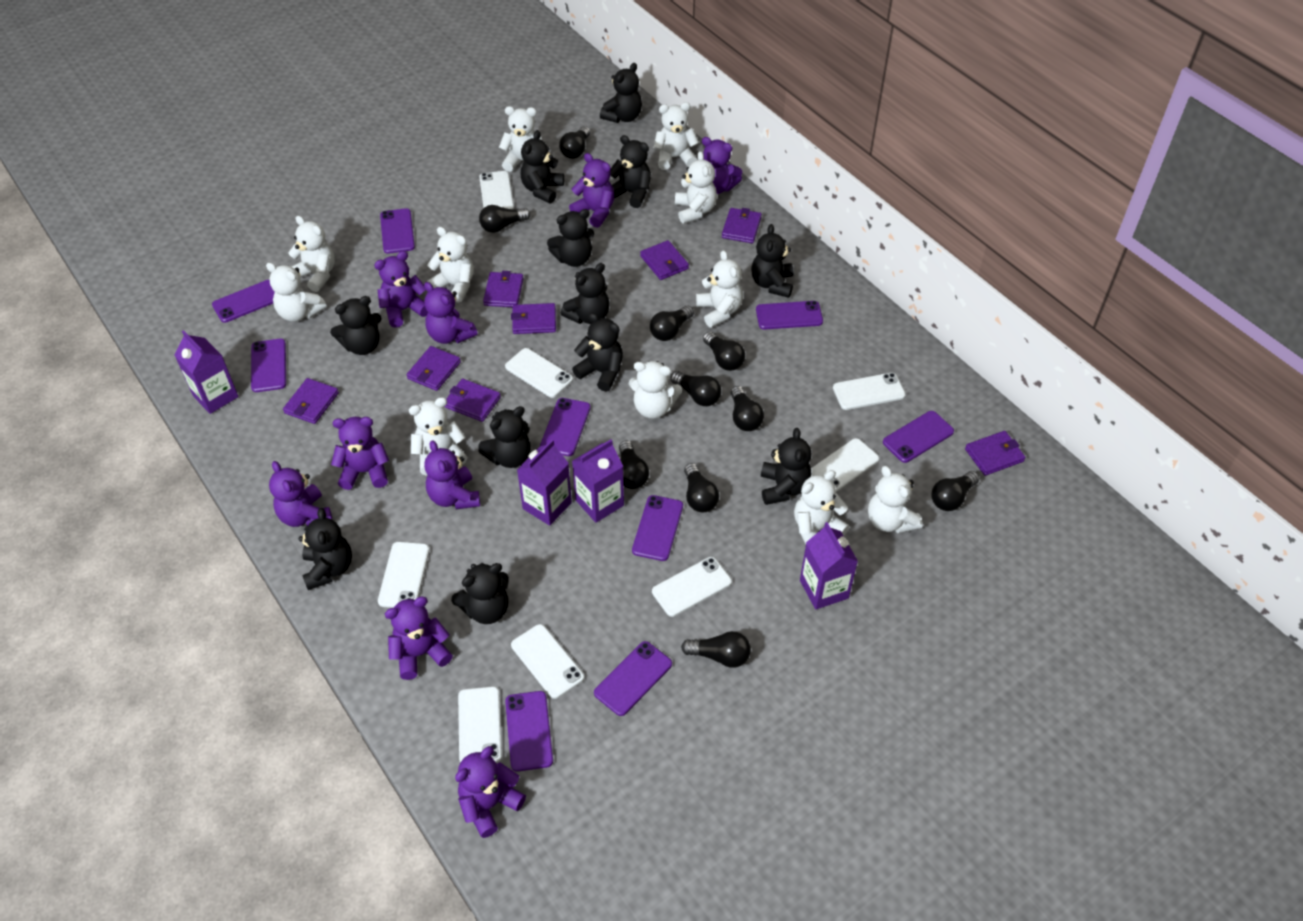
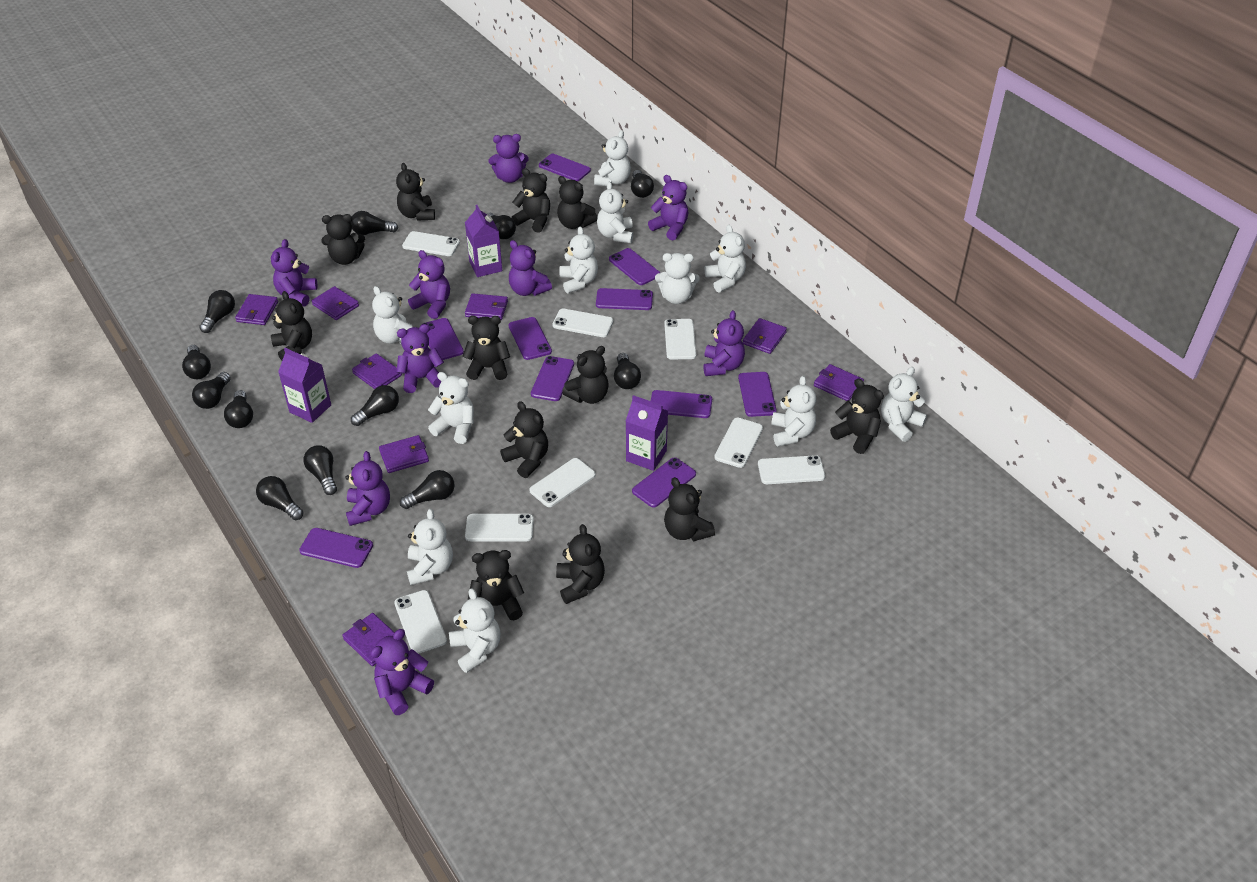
black light bulb: 10 -> 12
purple carton: 4 -> 3
purple phone: 9 -> 10

